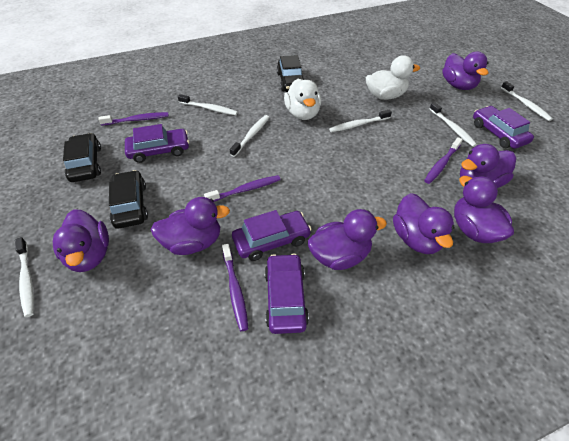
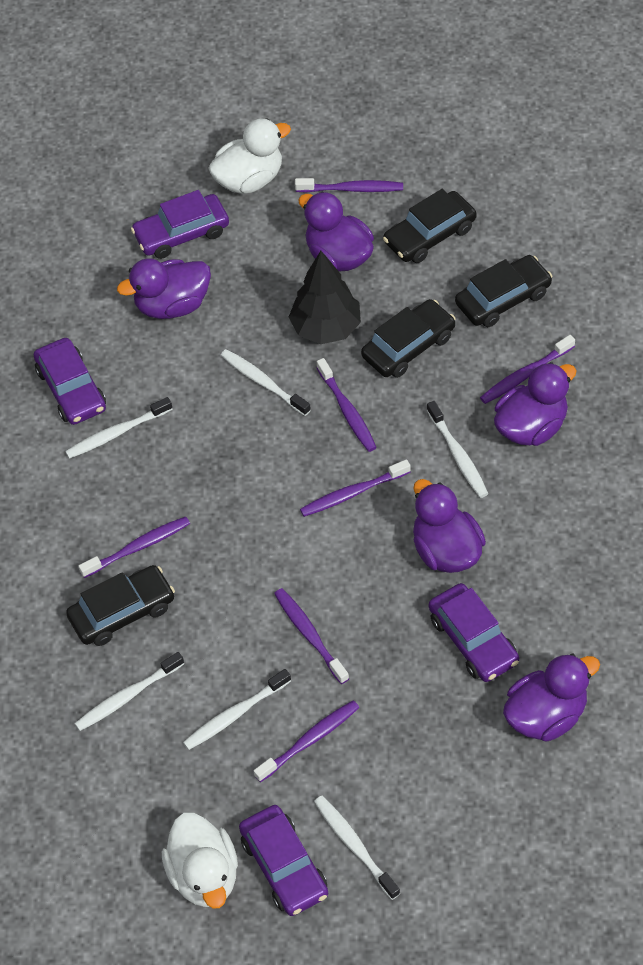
black car: 3 -> 4
black tree: 0 -> 1
purple duck: 7 -> 5
purple toothbrush: 4 -> 7

